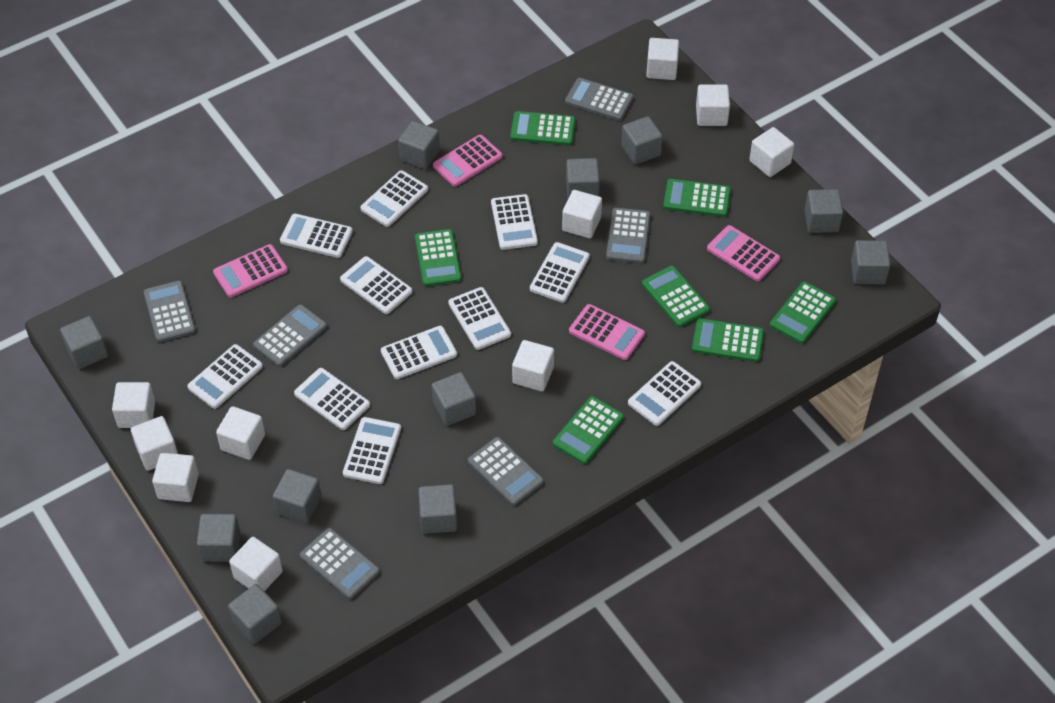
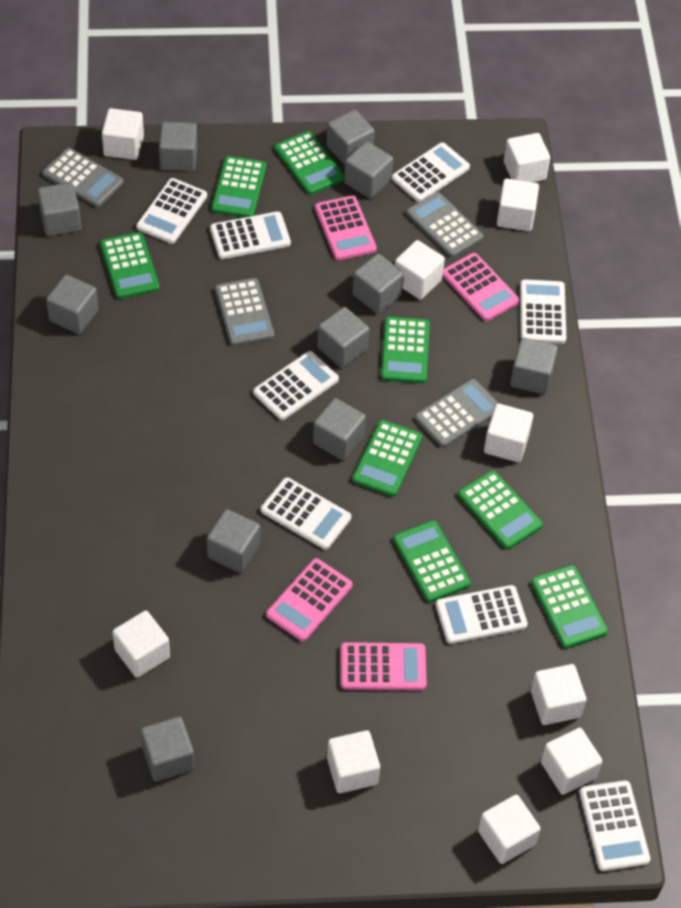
green calculator: 7 -> 8
grey calculator: 6 -> 4
white calculator: 11 -> 8

